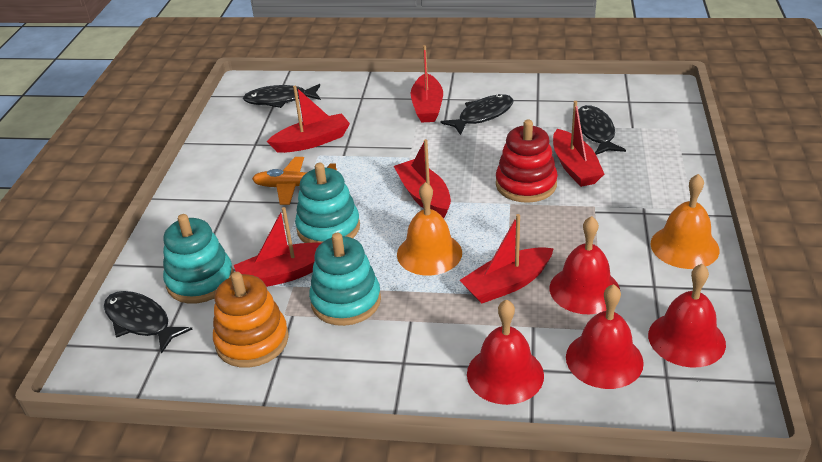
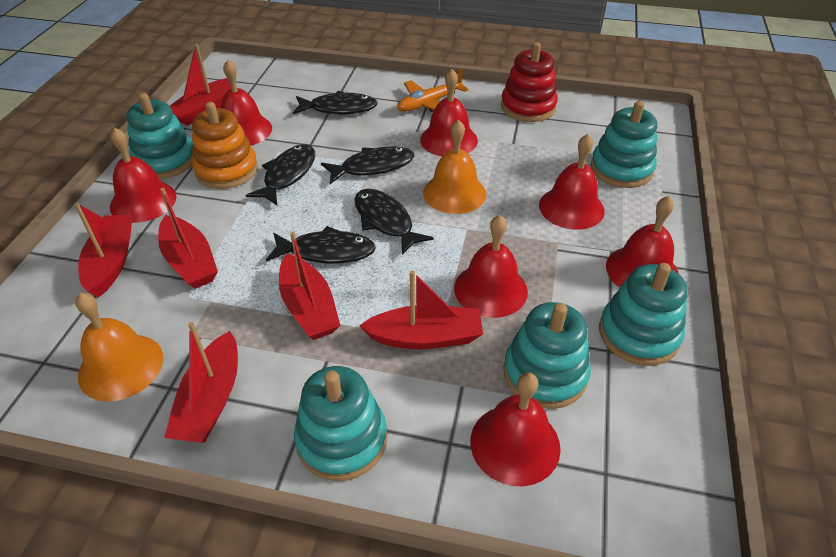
black fish: 4 -> 5
red bell: 4 -> 7
turquoise stacking toy: 3 -> 5

